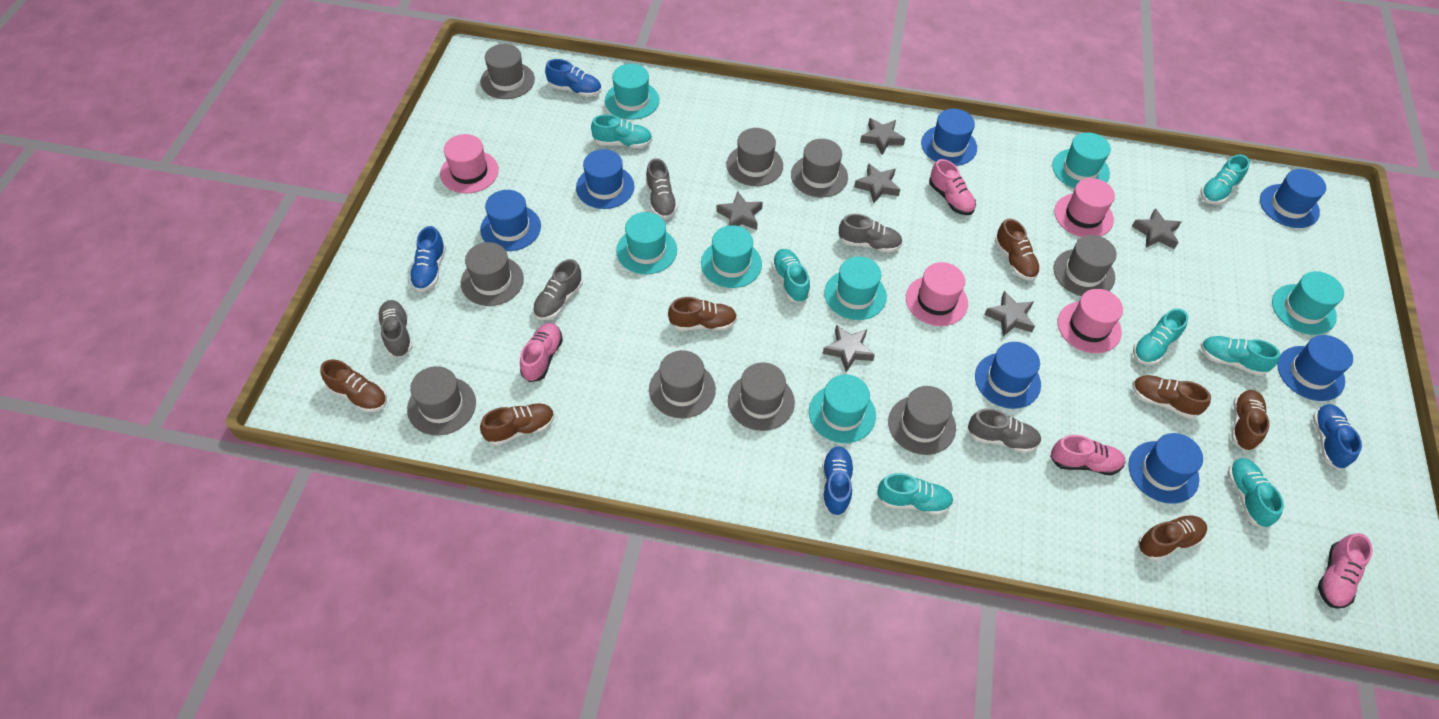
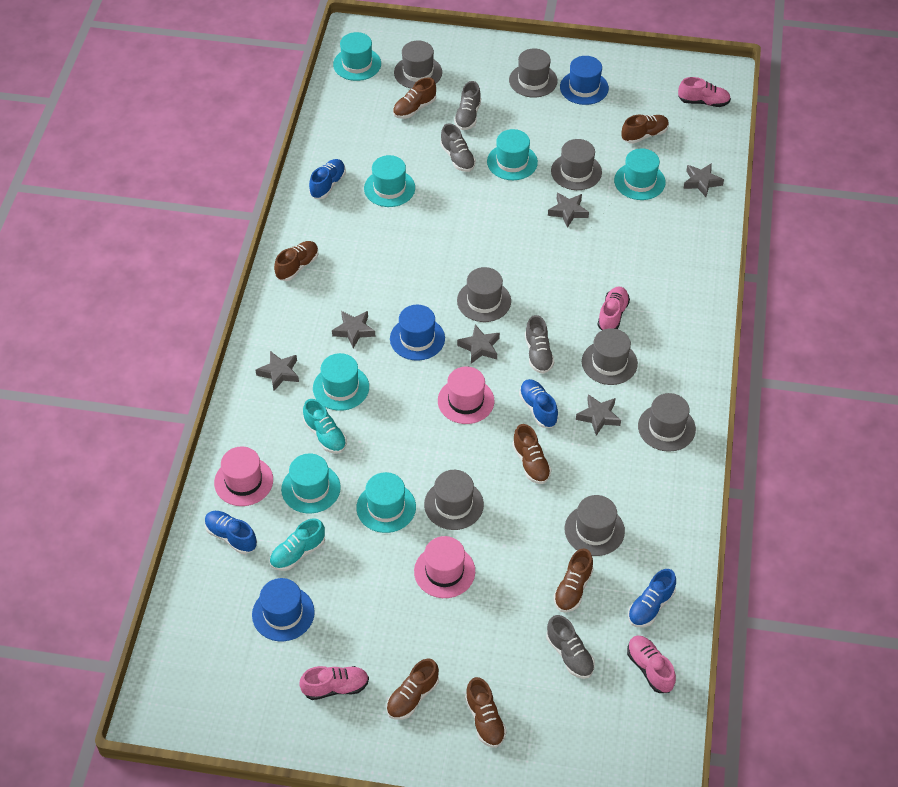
blue hat: 7 -> 3
grey hat: 9 -> 8
grey shoe: 5 -> 4
pink hat: 4 -> 3
turquoise shoe: 7 -> 2

